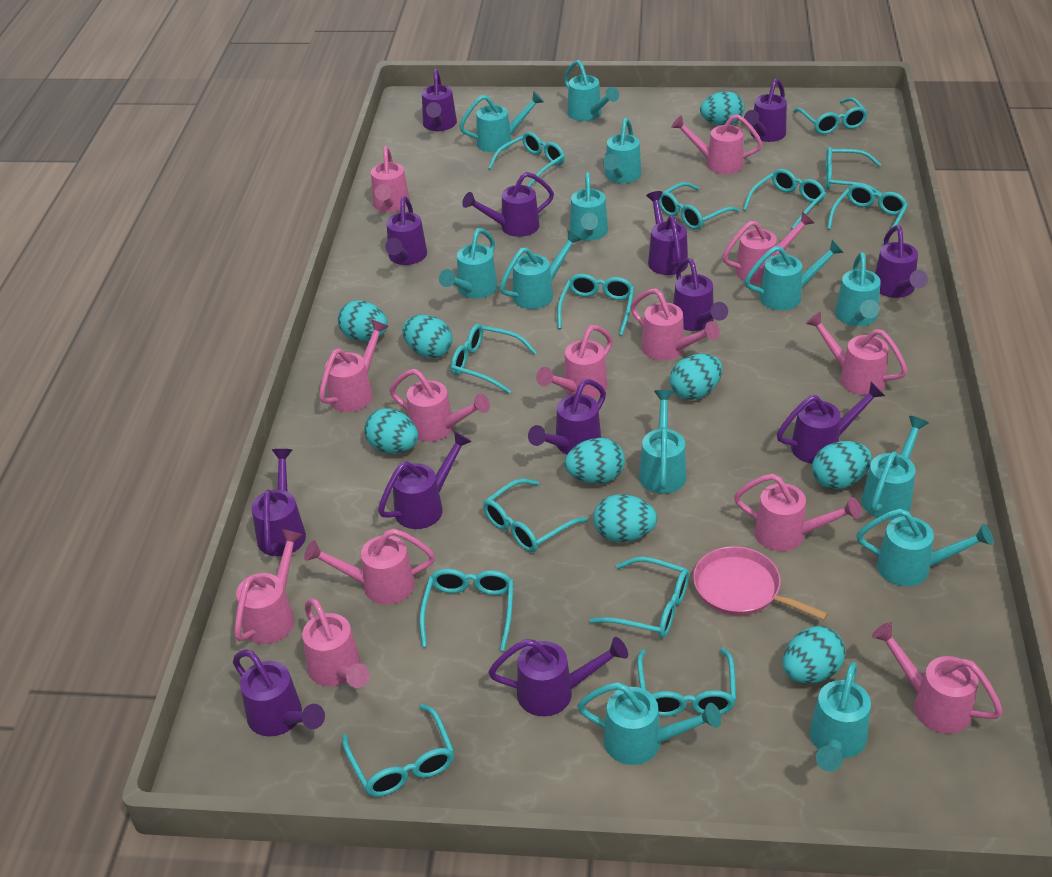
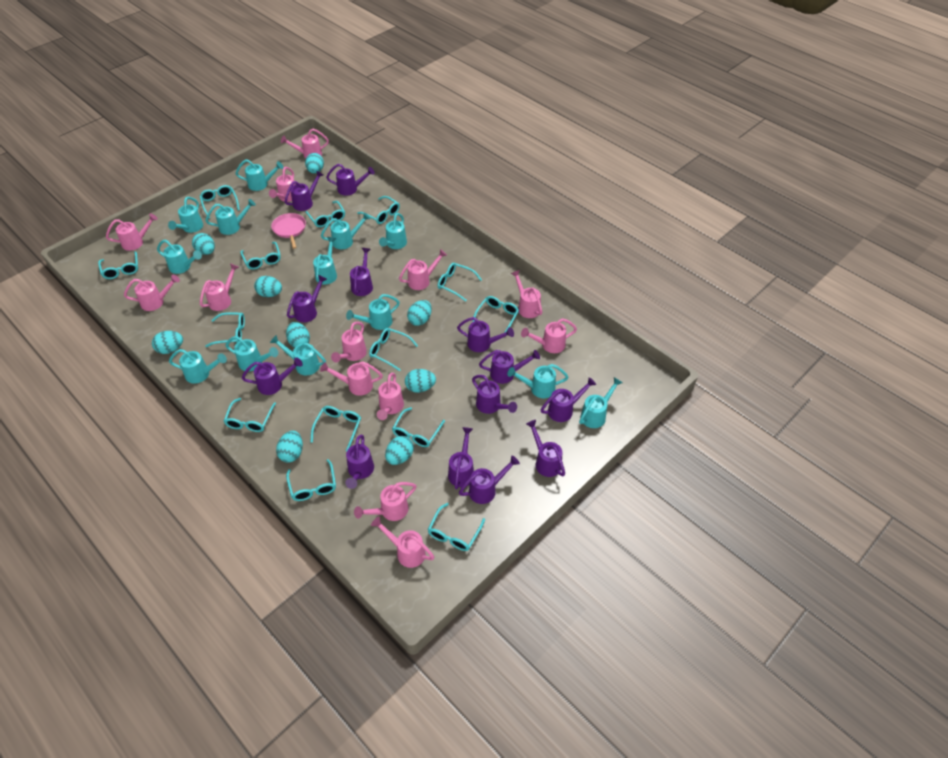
turquoise glasses: 13 -> 14

